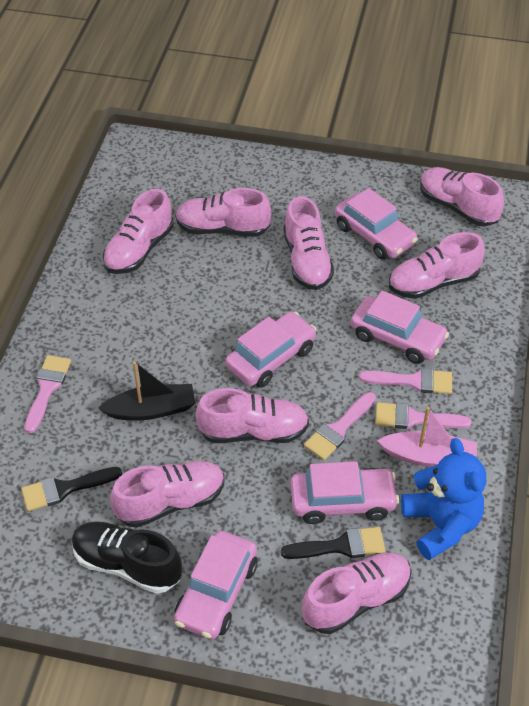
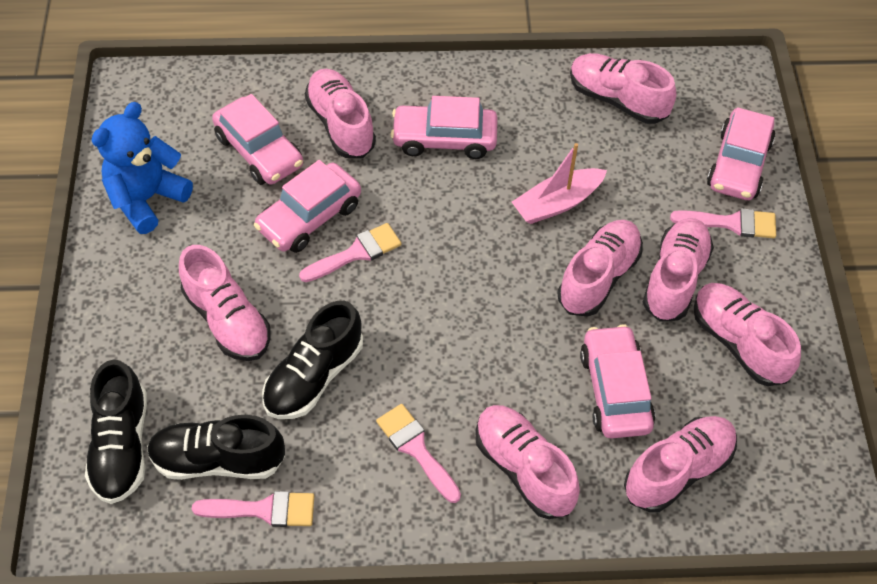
black boat: 1 -> 0
black brush: 2 -> 0
black shoe: 1 -> 3

